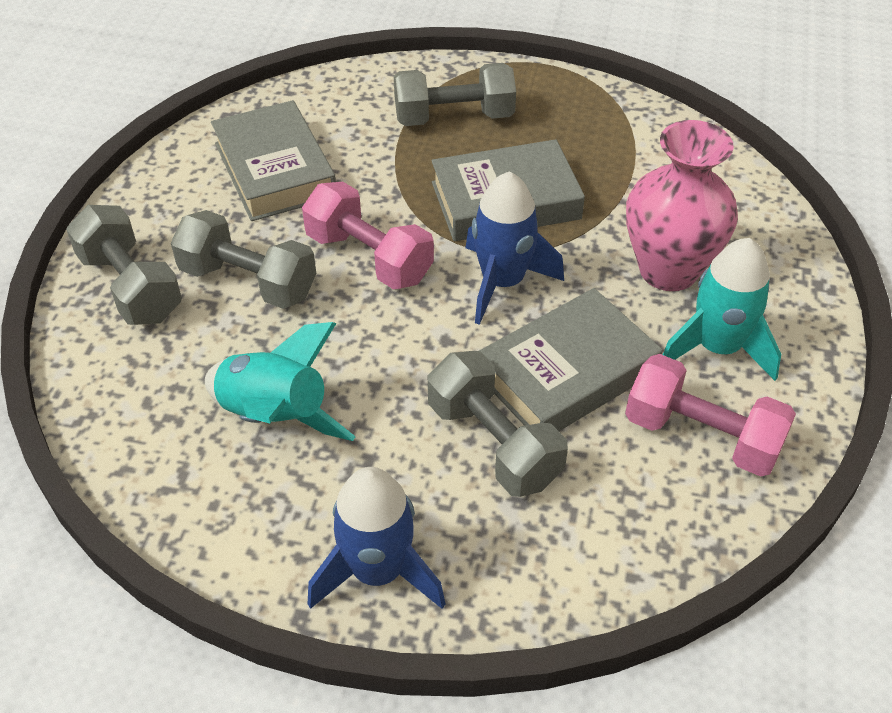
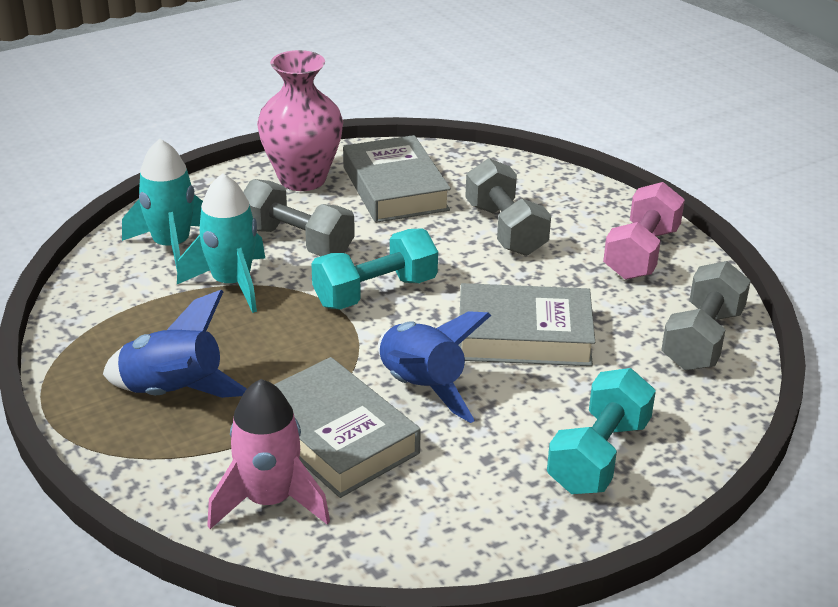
grey dumbbell: 4 -> 3
pink dumbbell: 2 -> 1
pink rocket: 0 -> 1
turquoise dumbbell: 0 -> 2

